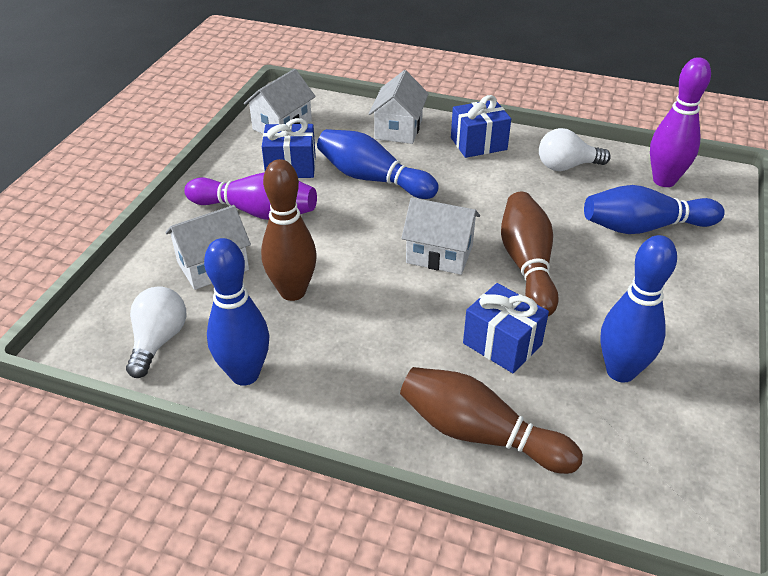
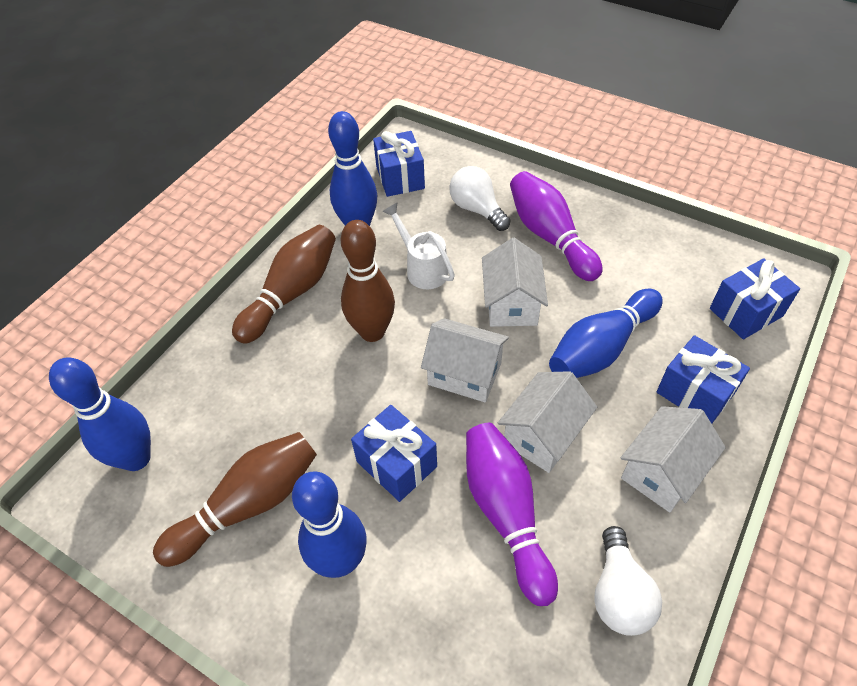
blue gift: 3 -> 4
white watering can: 0 -> 1

